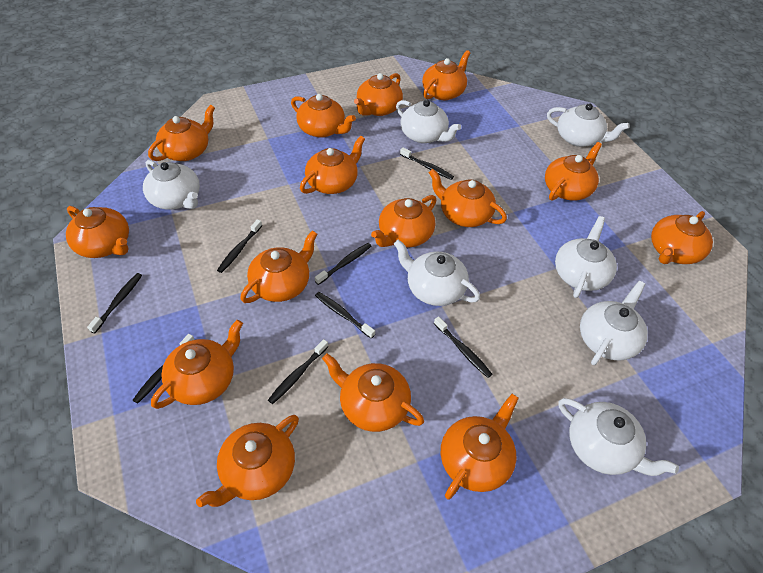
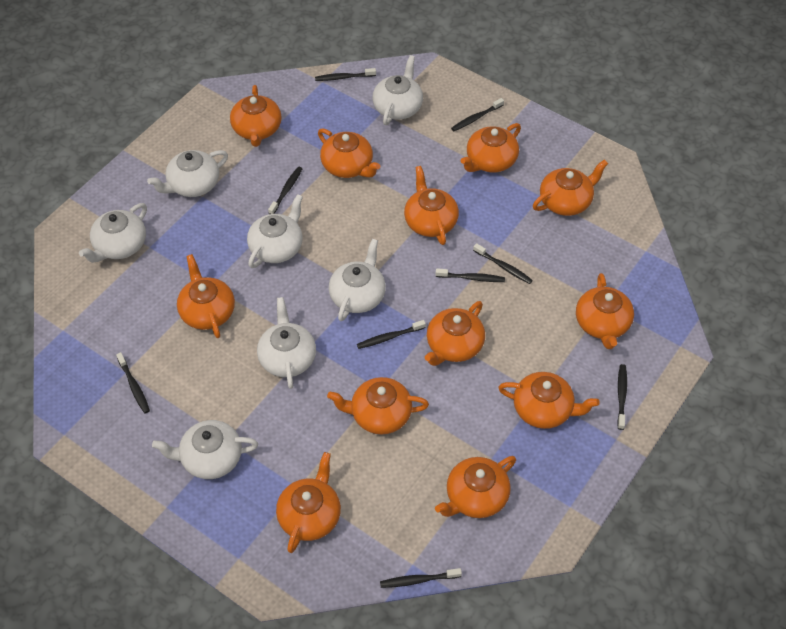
black toothbrush: 8 -> 9
orange teapot: 15 -> 12

